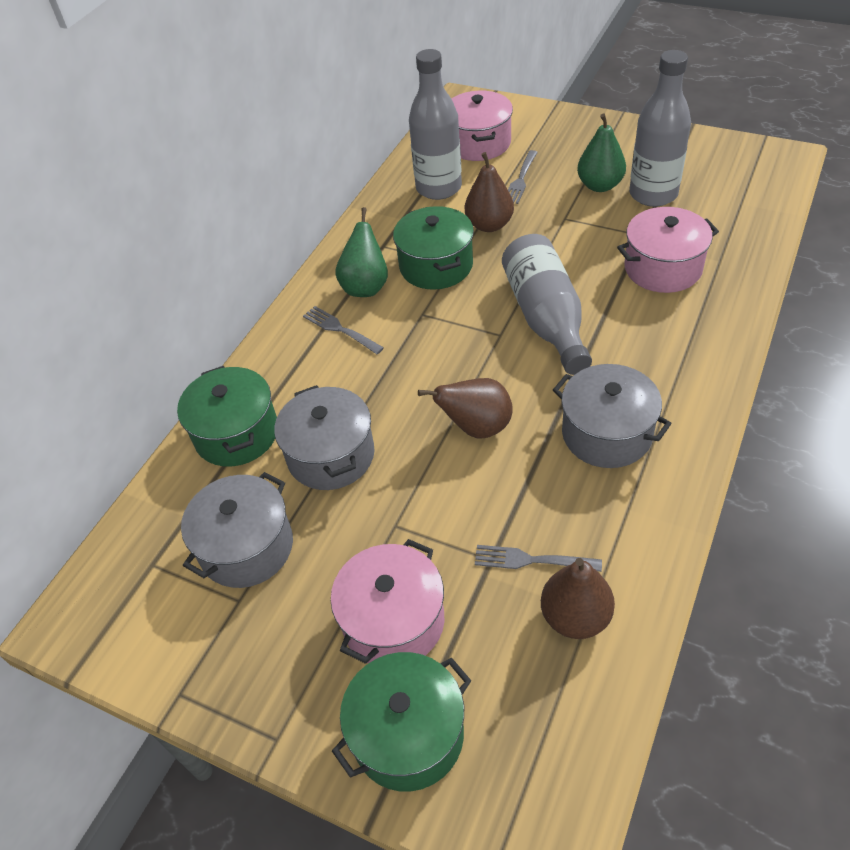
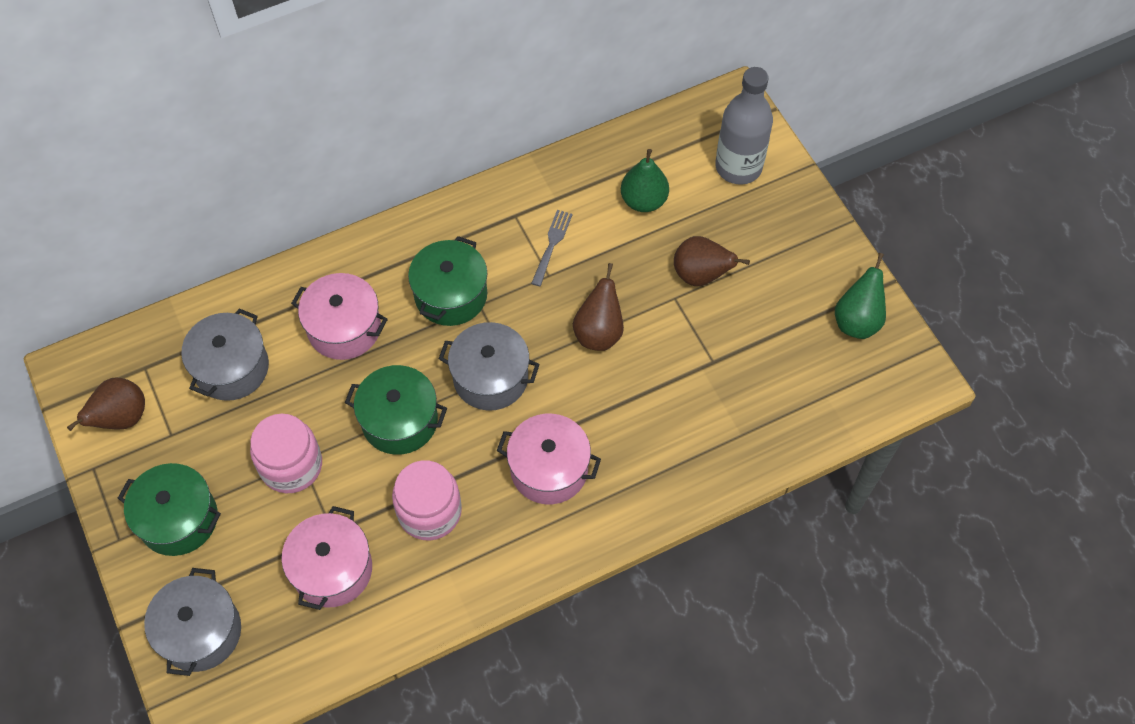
grey bottle: 3 -> 1
grey fork: 3 -> 1
pink jar: 0 -> 2

